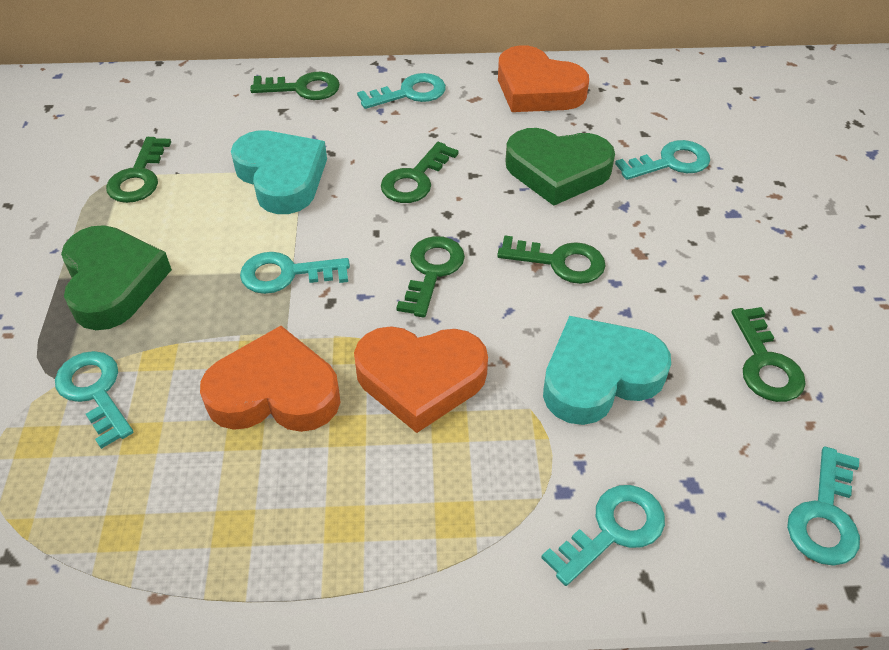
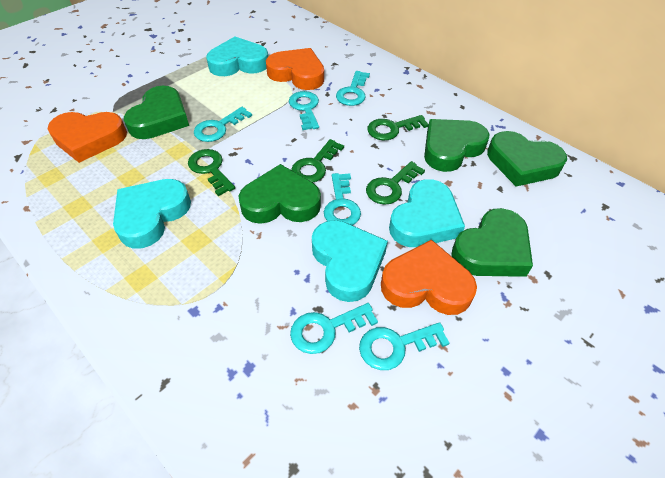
green heart: 2 -> 5
green key: 6 -> 4
turquoise heart: 2 -> 4

